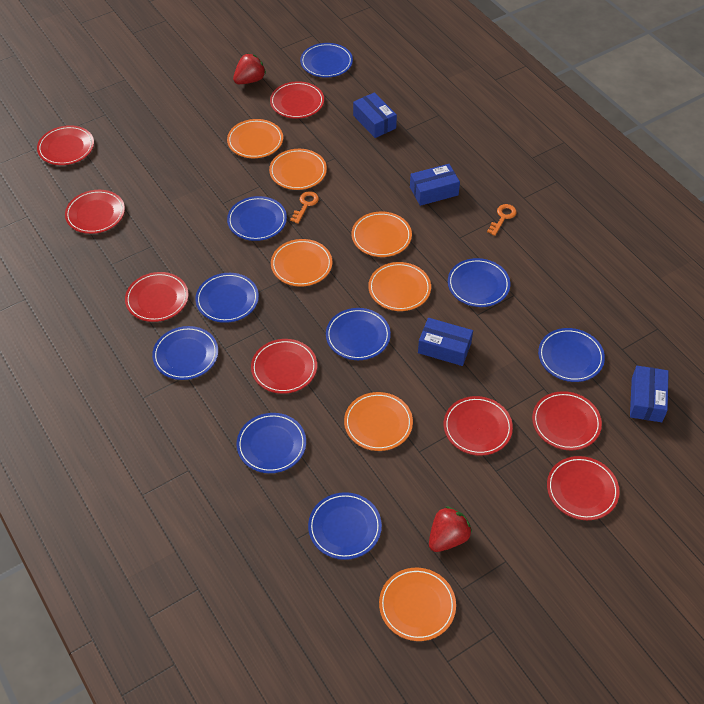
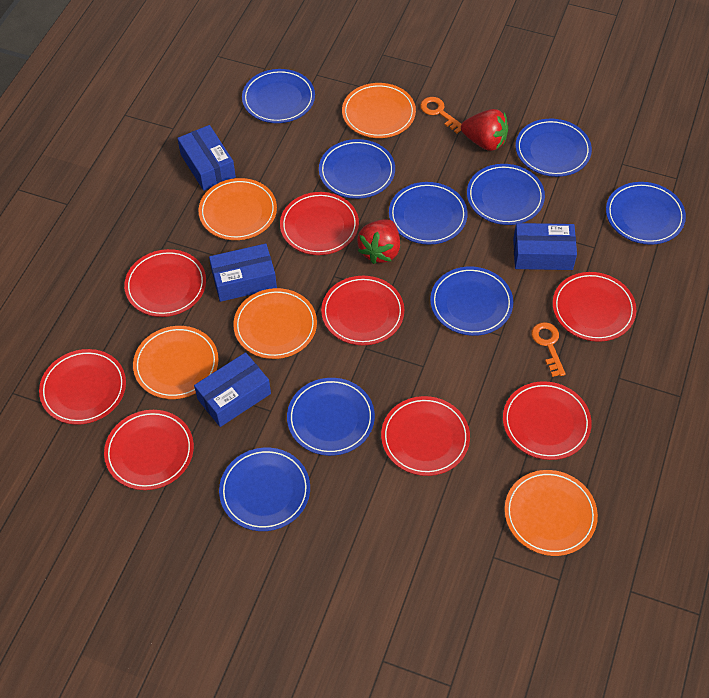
orange plate: 7 -> 5

